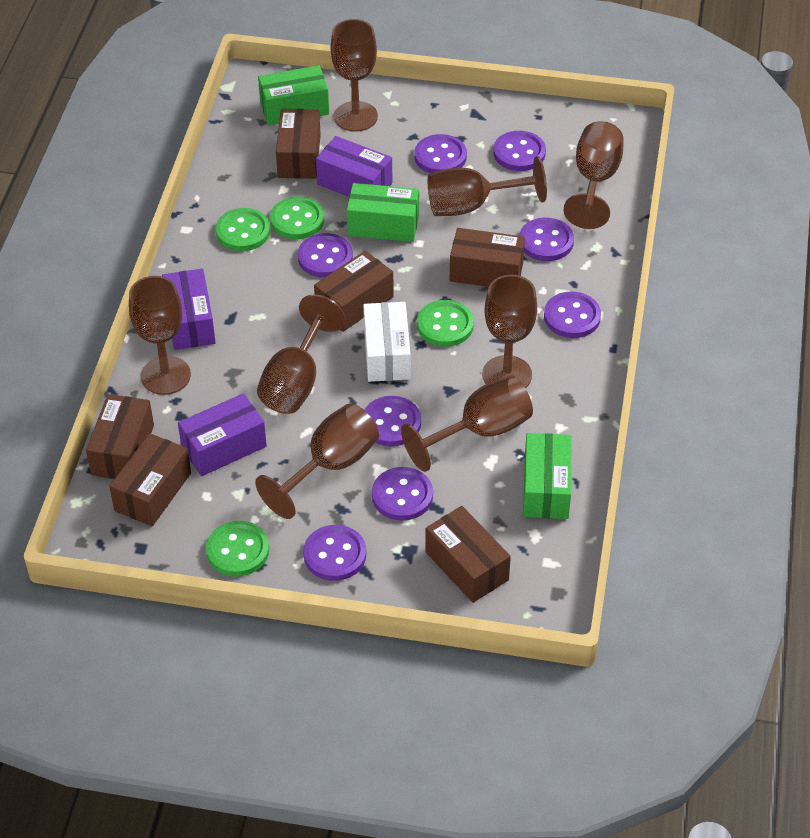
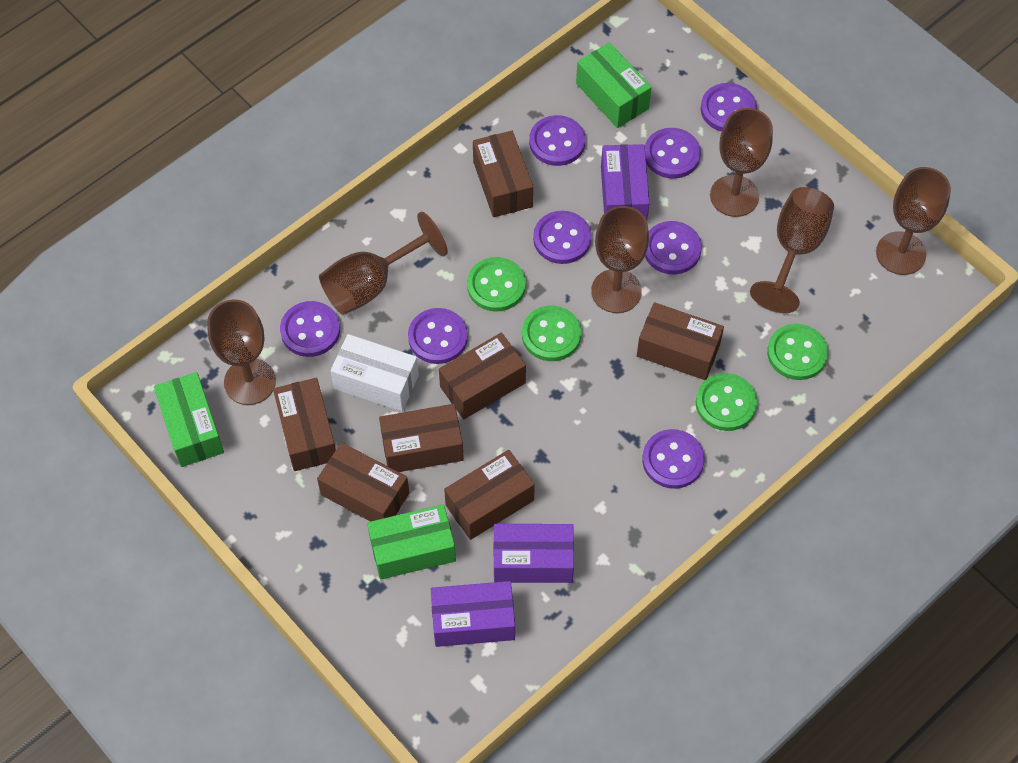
brown box: 6 -> 7
brown goblet: 8 -> 6

